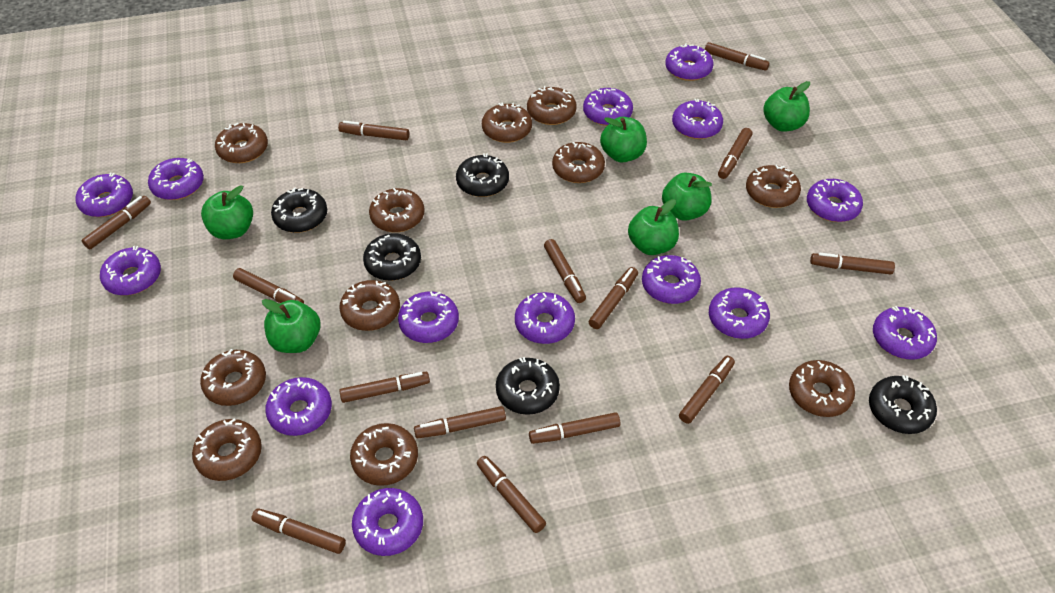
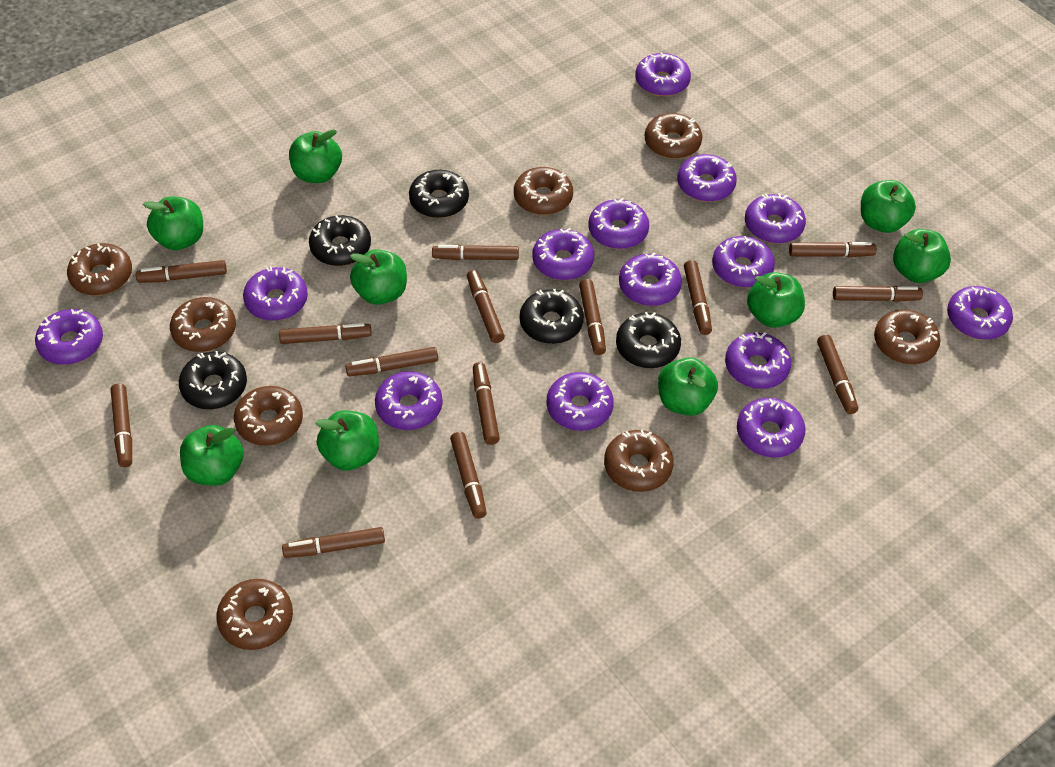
brown donut: 11 -> 8
green apple: 6 -> 9

